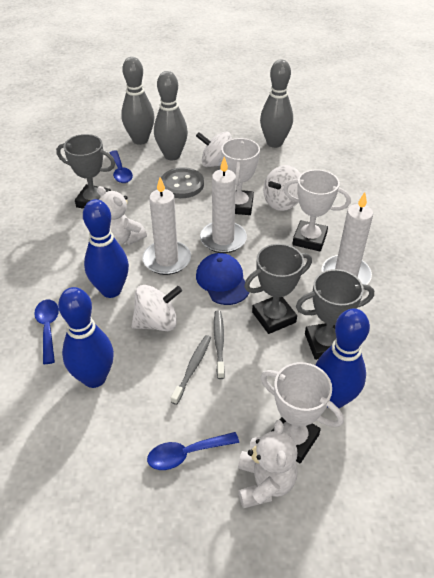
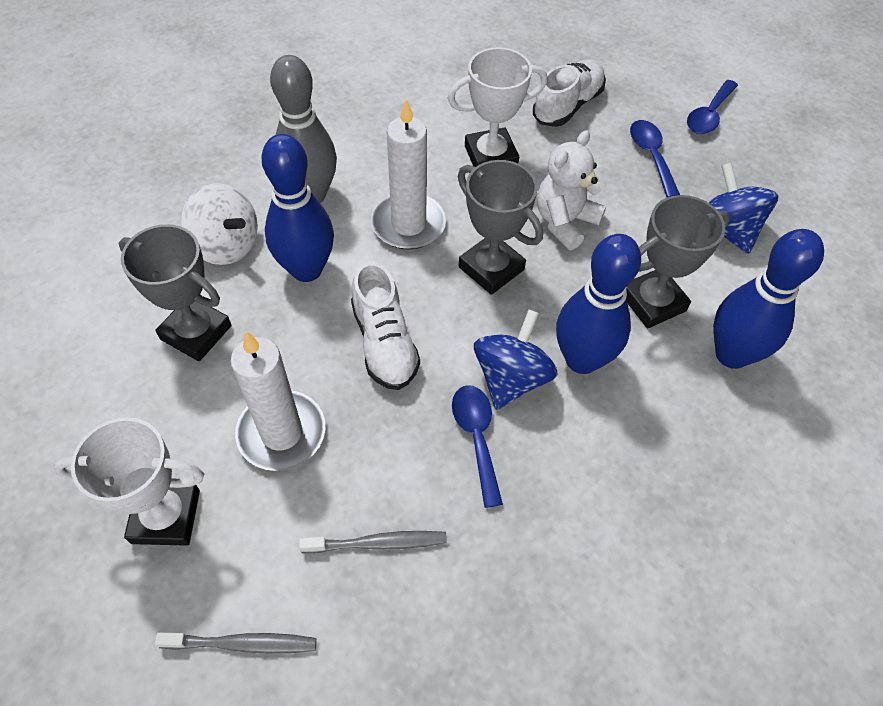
blue cap: 1 -> 0
blue spinning top: 0 -> 2
grey bowling pin: 3 -> 1
grey button: 1 -> 0
white candle: 3 -> 2
white shoe: 0 -> 2
white spinning top: 3 -> 1
white teddy bear: 2 -> 1
white trophy: 3 -> 2

